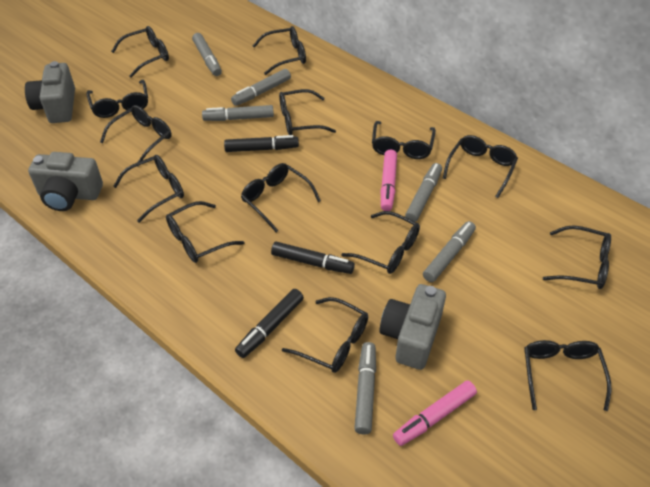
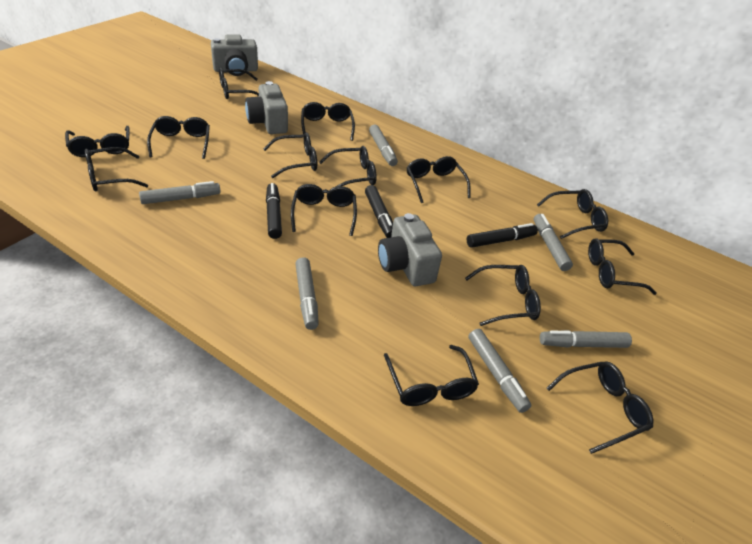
pink marker: 2 -> 0

